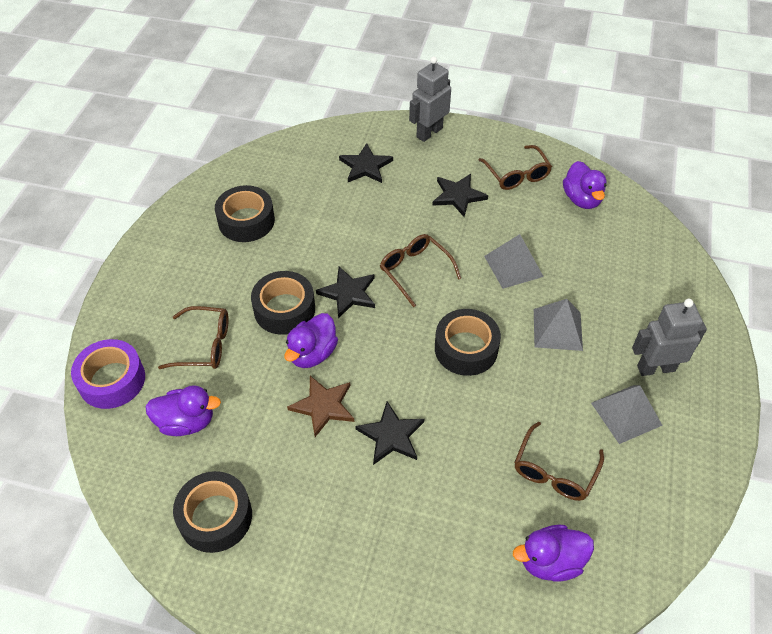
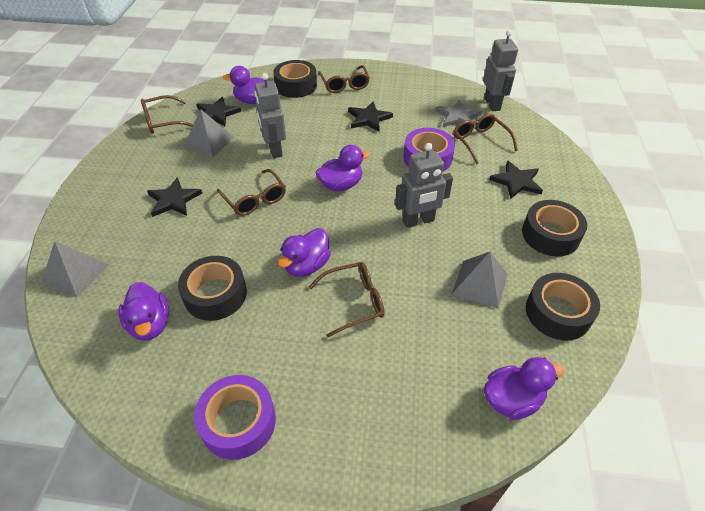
brown glasses: 4 -> 5
brown star: 1 -> 0
grey robot: 2 -> 3
grey star: 0 -> 1
purple duck: 4 -> 5
purple tape: 1 -> 2

